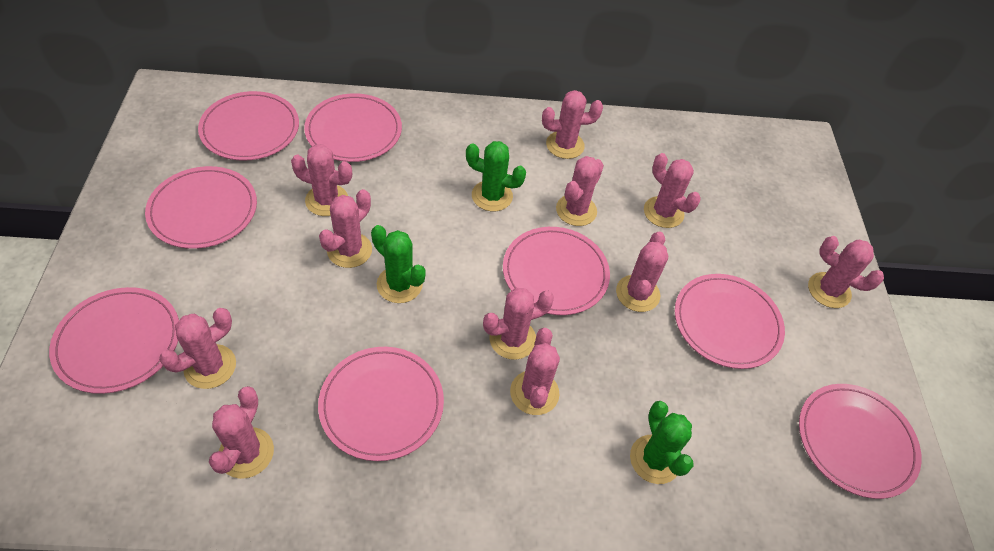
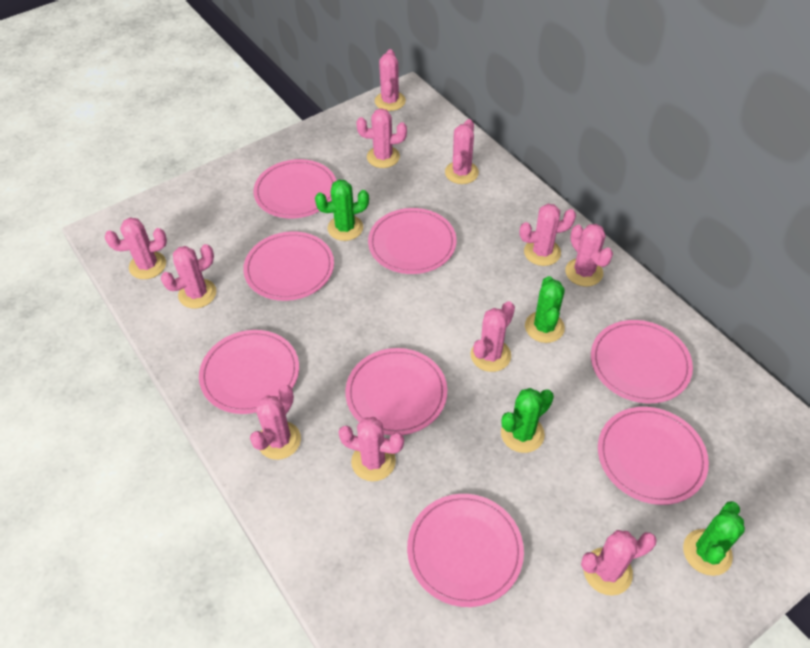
green cactus: 3 -> 4

